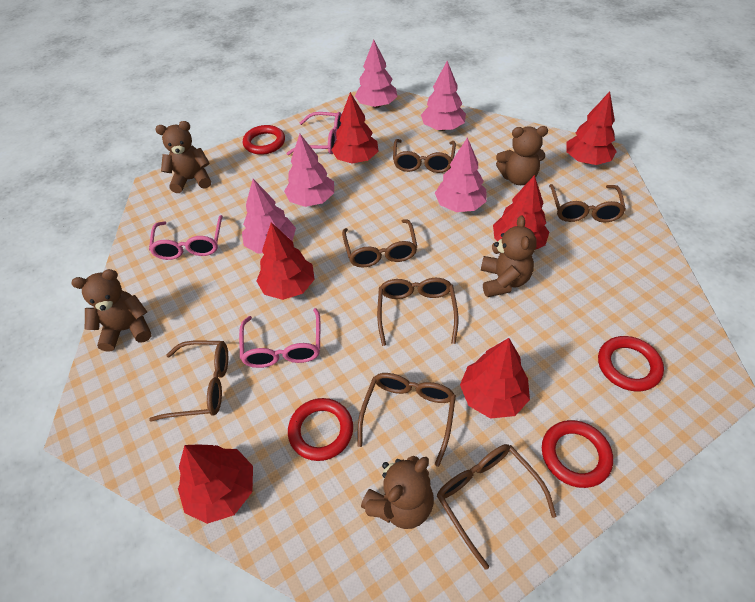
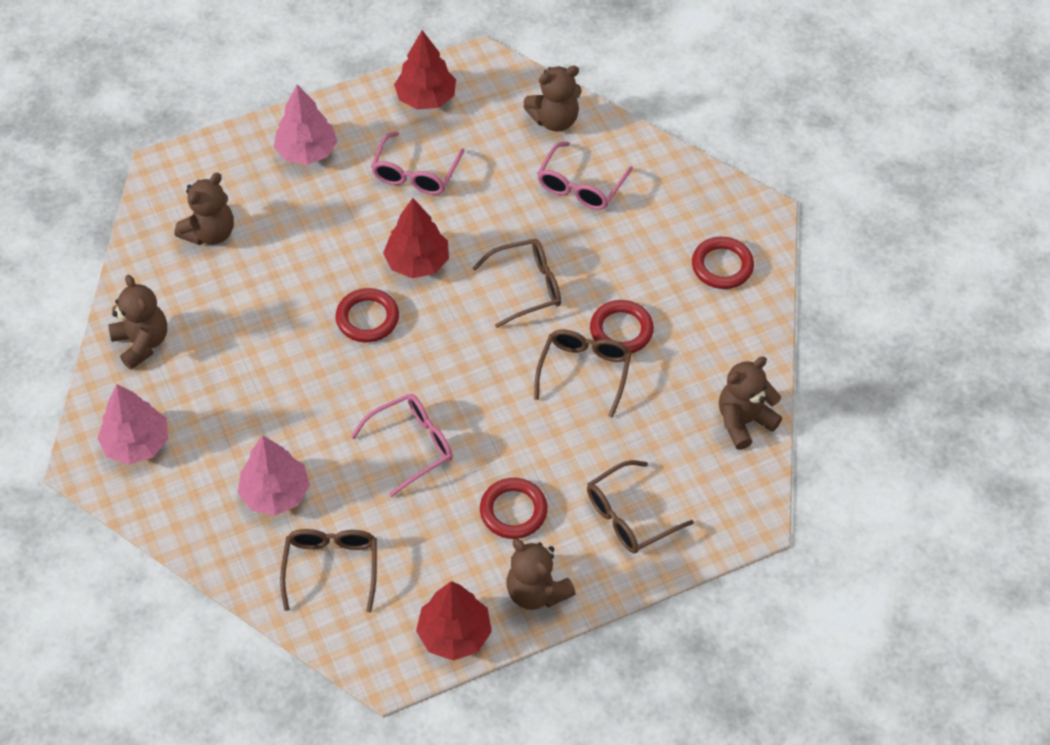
brown glasses: 7 -> 4
pink tree: 5 -> 3
red tree: 6 -> 3

